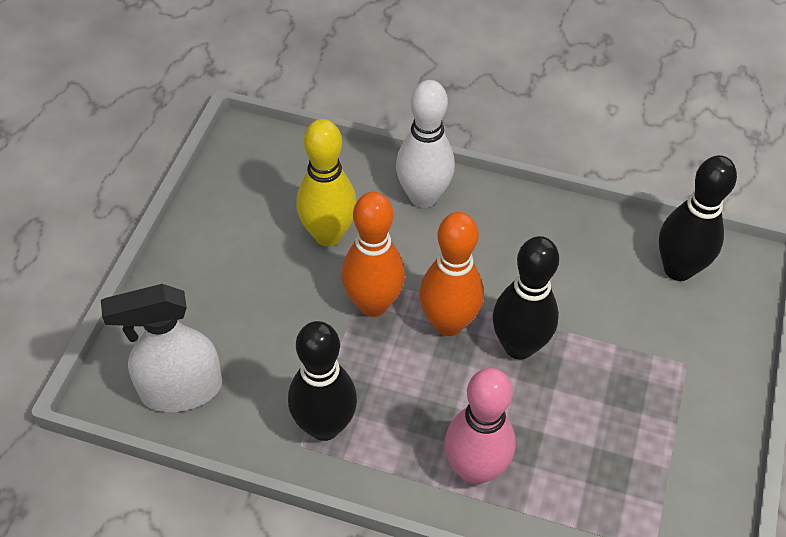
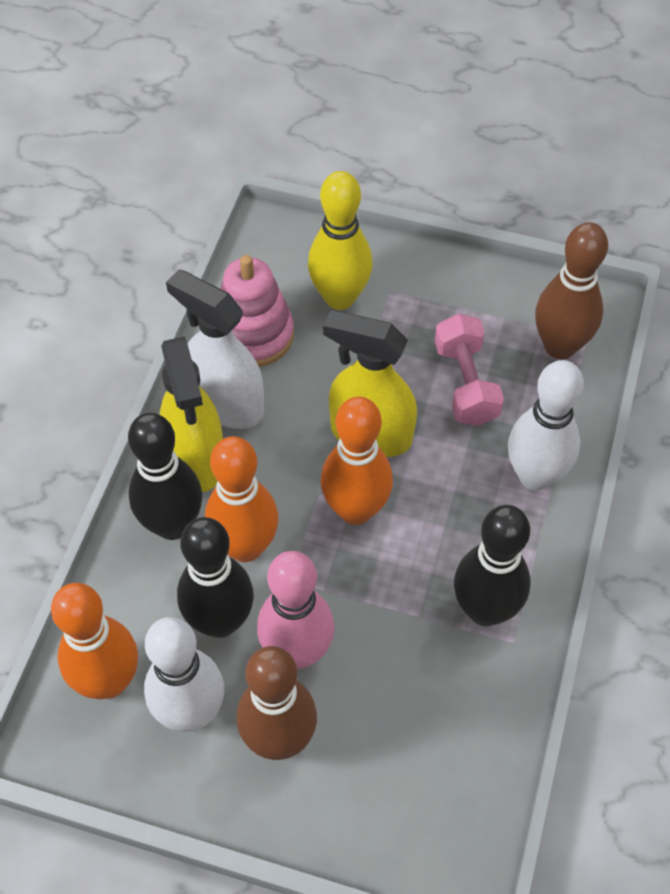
brown bowling pin: 0 -> 2
orange bowling pin: 2 -> 3
pink dumbbell: 0 -> 1
pink stacking toy: 0 -> 1
white bowling pin: 1 -> 2
yellow spray bottle: 0 -> 2

